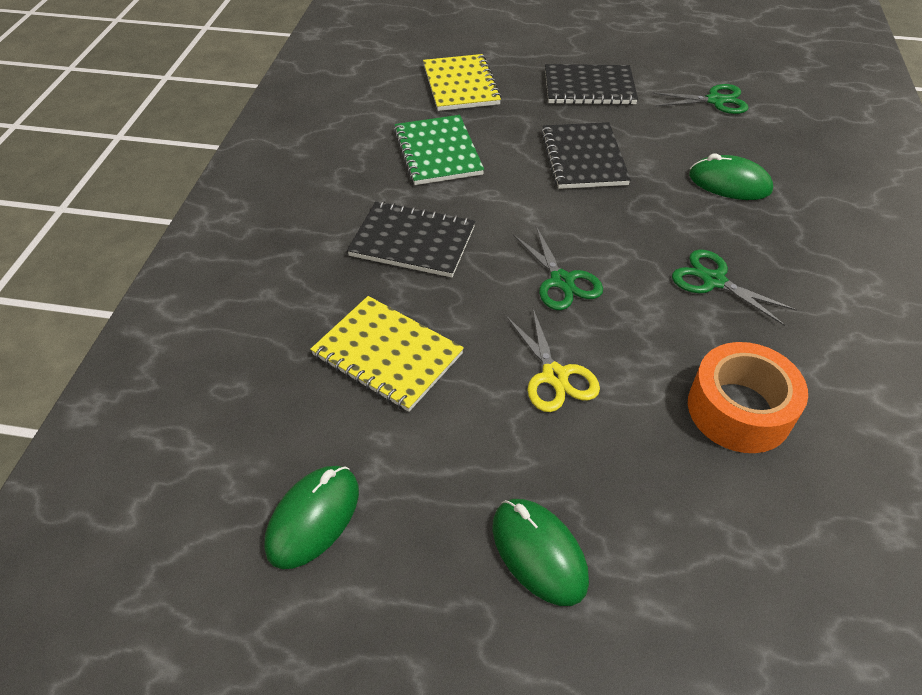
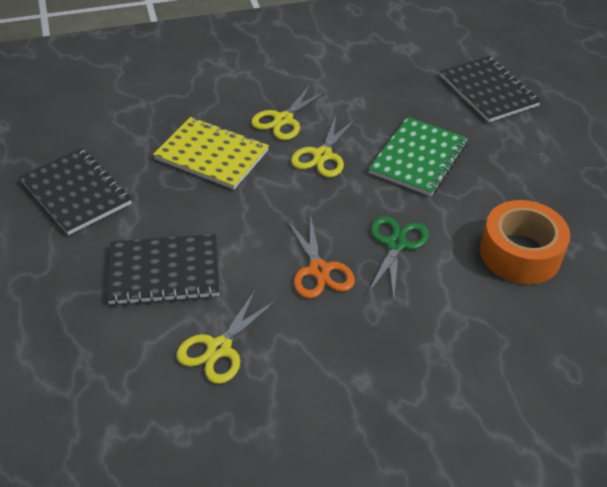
green mouse: 3 -> 0
green scissors: 3 -> 1
orange scissors: 0 -> 1
yellow notebook: 2 -> 1
yellow scissors: 1 -> 3

